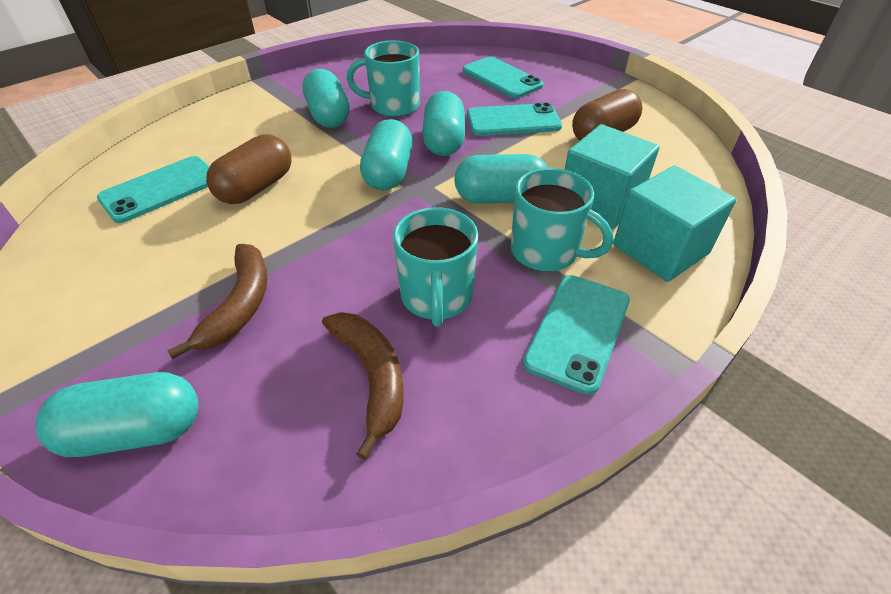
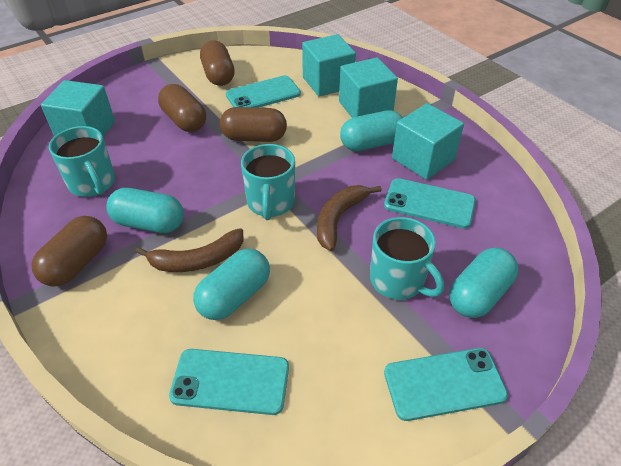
brown capsule: 2 -> 4
turquoise capsule: 5 -> 4
turquoise cube: 2 -> 4

